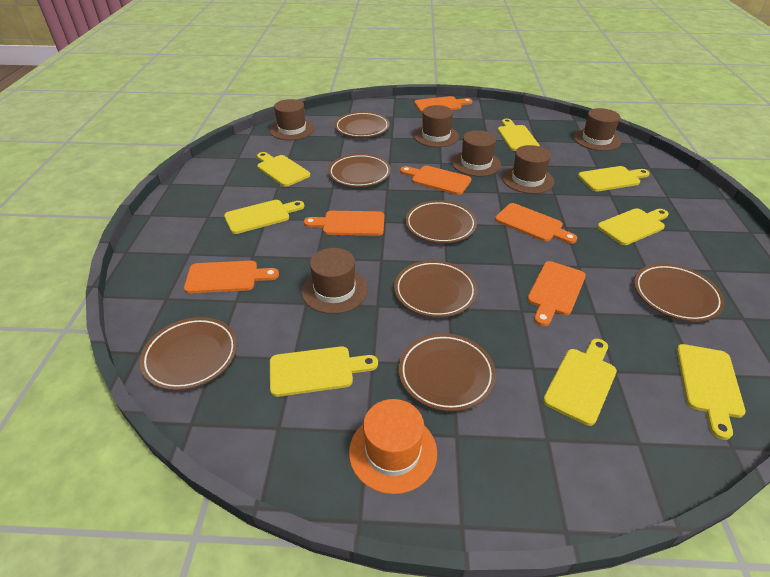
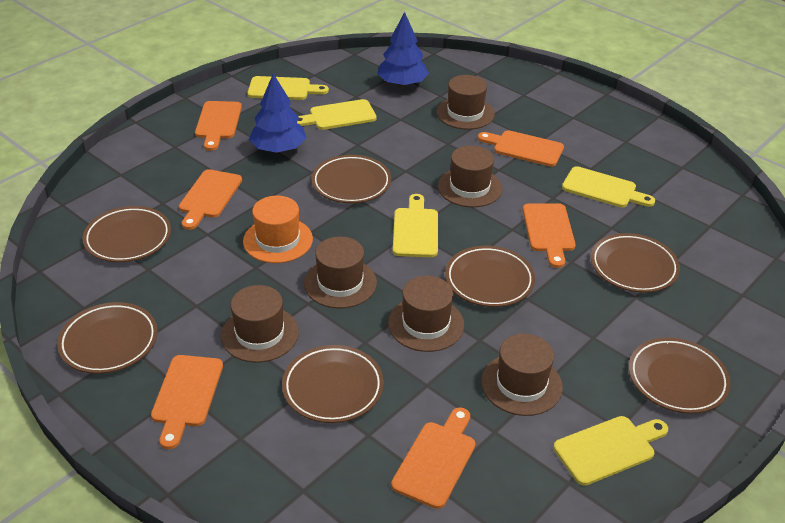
blue tree: 0 -> 2
yellow cutting board: 8 -> 5

